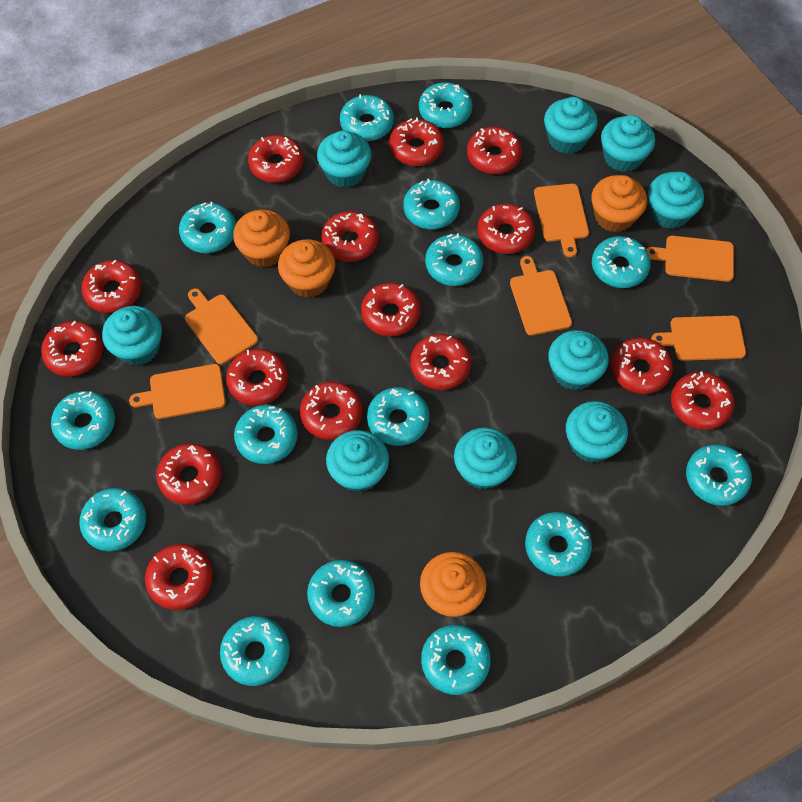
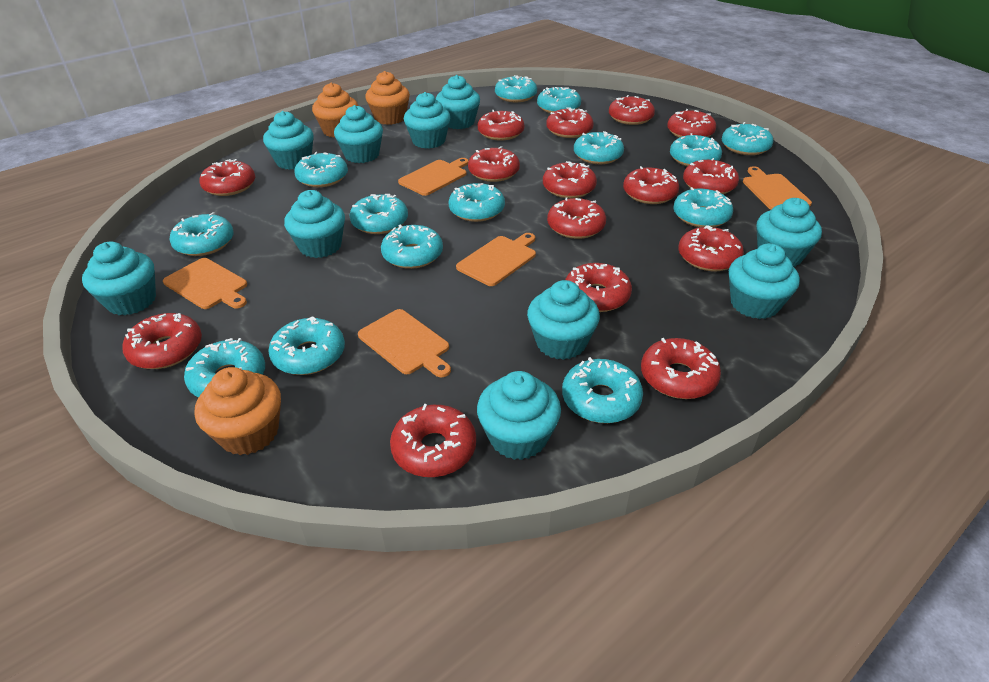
orange cupcake: 4 -> 3
orange cutting board: 6 -> 5
turquoise cupcake: 9 -> 10
turquoise donut: 15 -> 14

